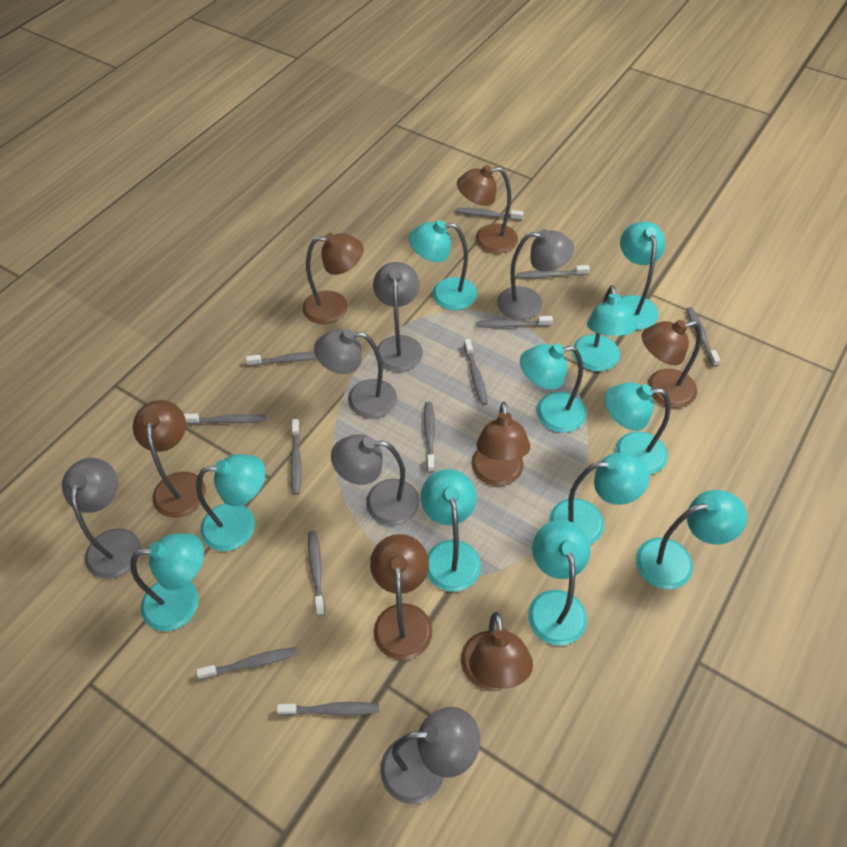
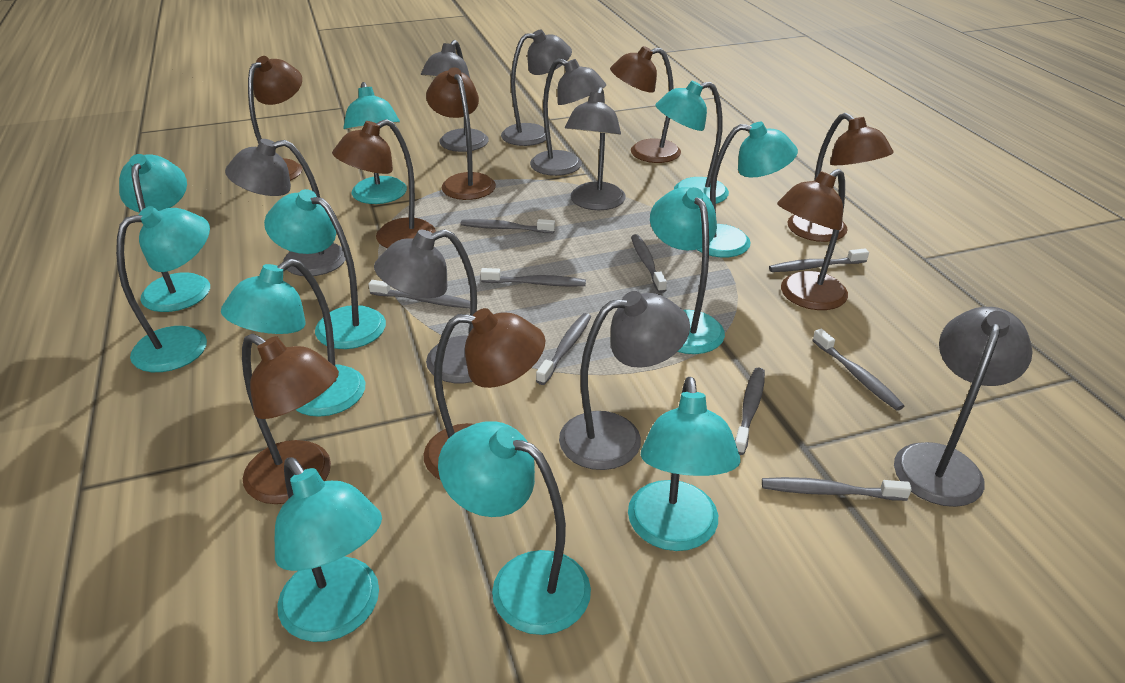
brown lamp: 7 -> 8
grey lamp: 6 -> 8
grey toothbrush: 12 -> 9

